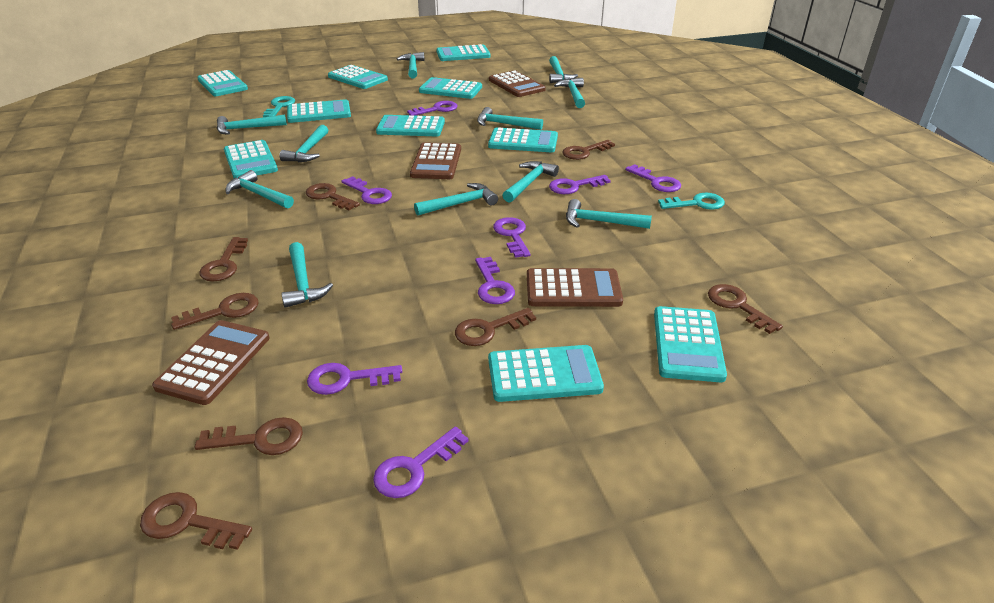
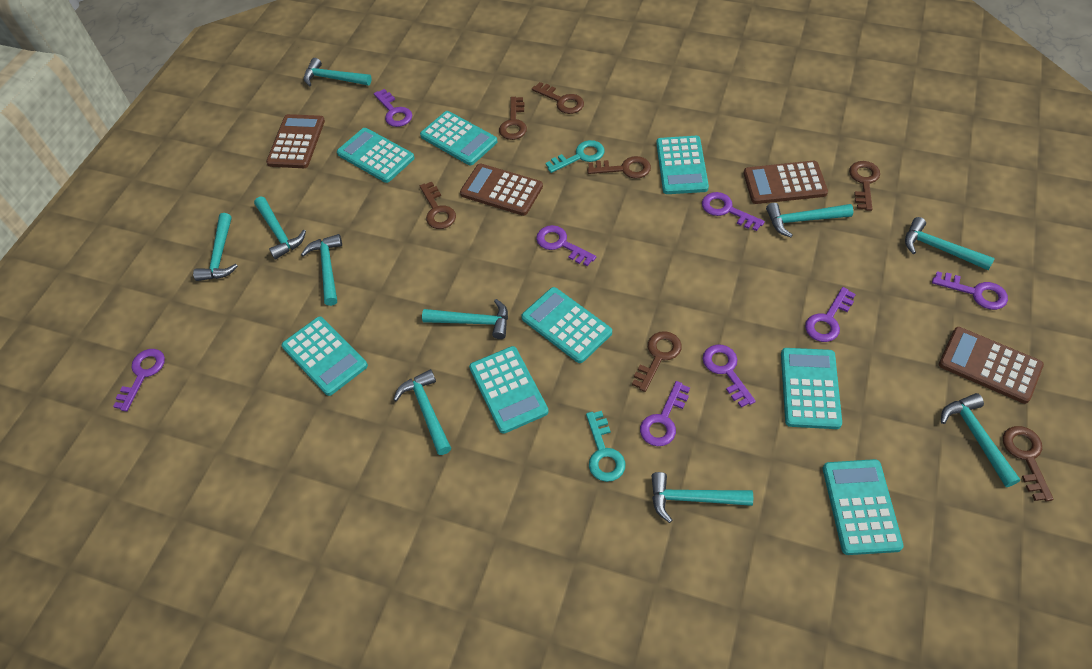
brown key: 8 -> 7
turquoise calculator: 10 -> 8
turquoise hammer: 11 -> 10

